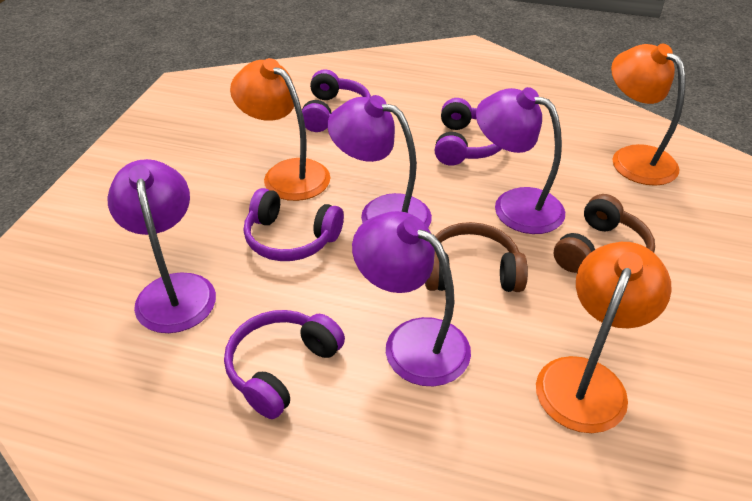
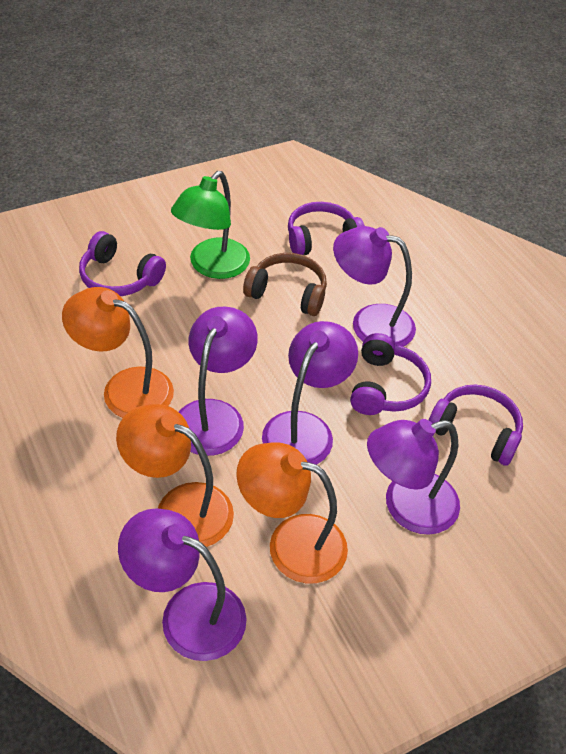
brown headphones: 2 -> 1
green lamp: 0 -> 1
purple lamp: 4 -> 5

